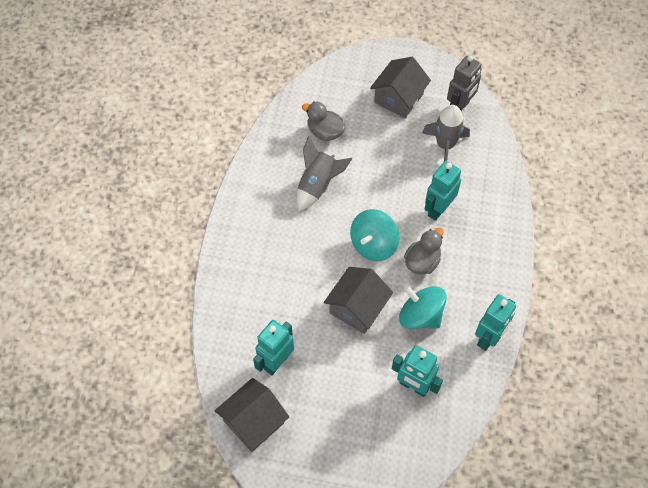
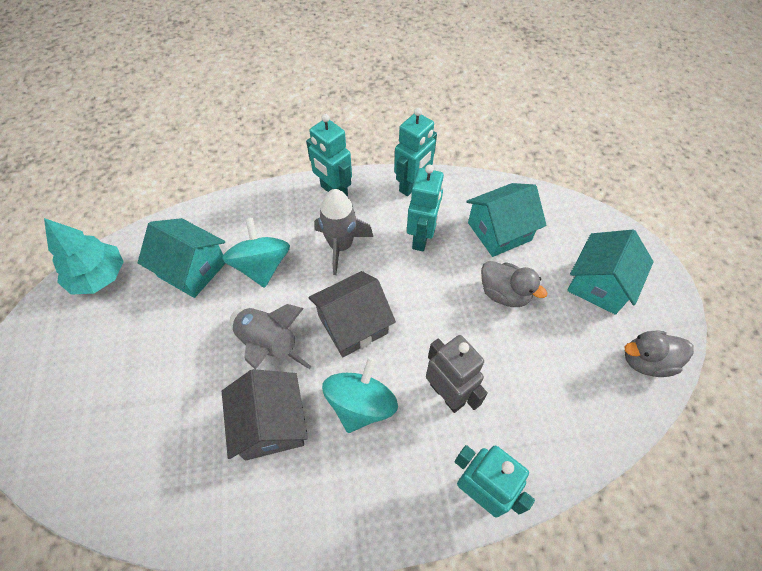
grey house: 3 -> 2
turquoise house: 0 -> 3
turquoise tree: 0 -> 1

